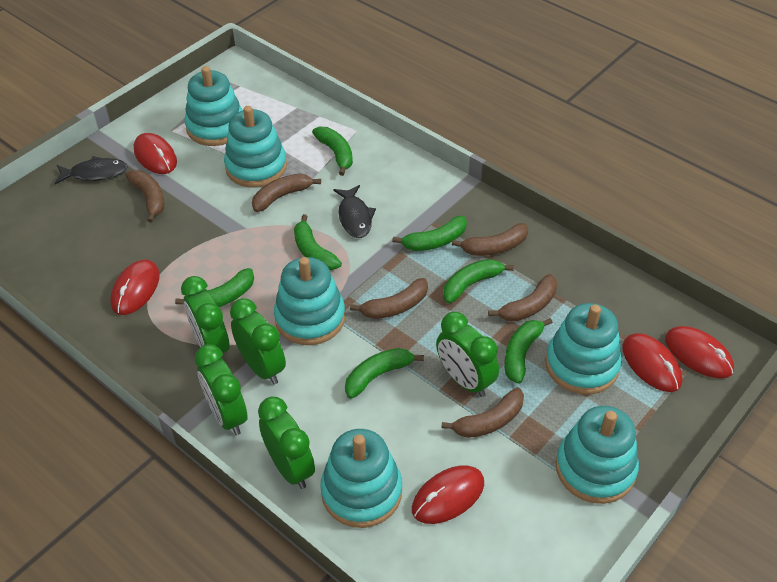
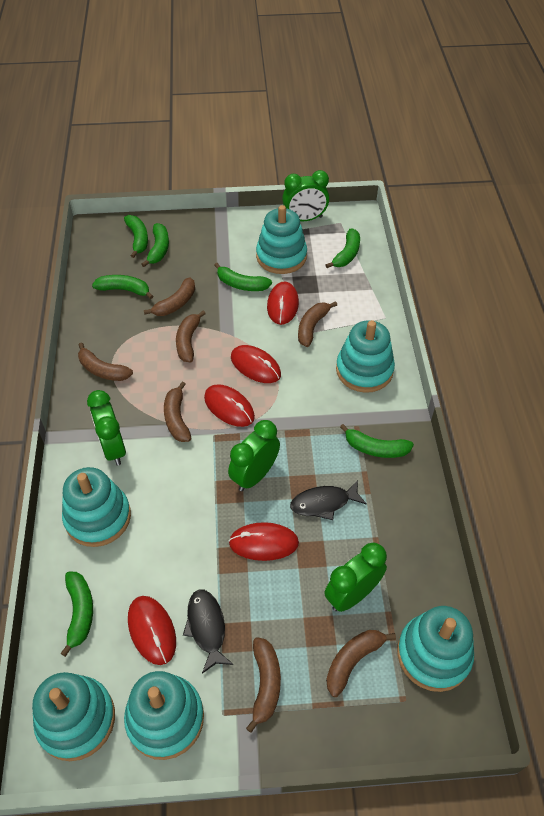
brown banana: 6 -> 7
green clock: 5 -> 4

